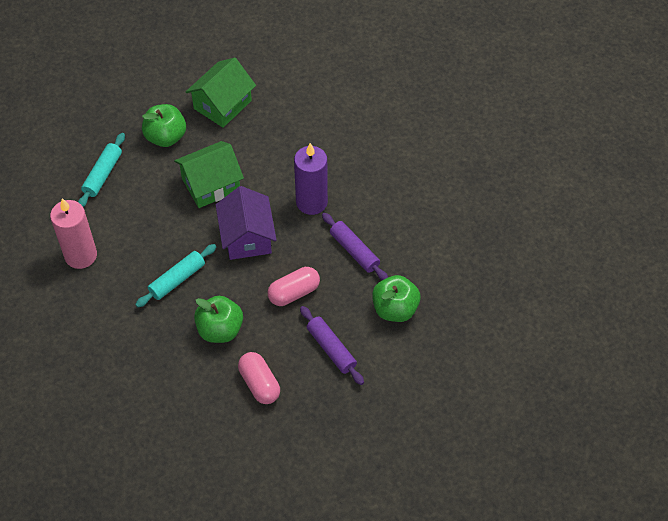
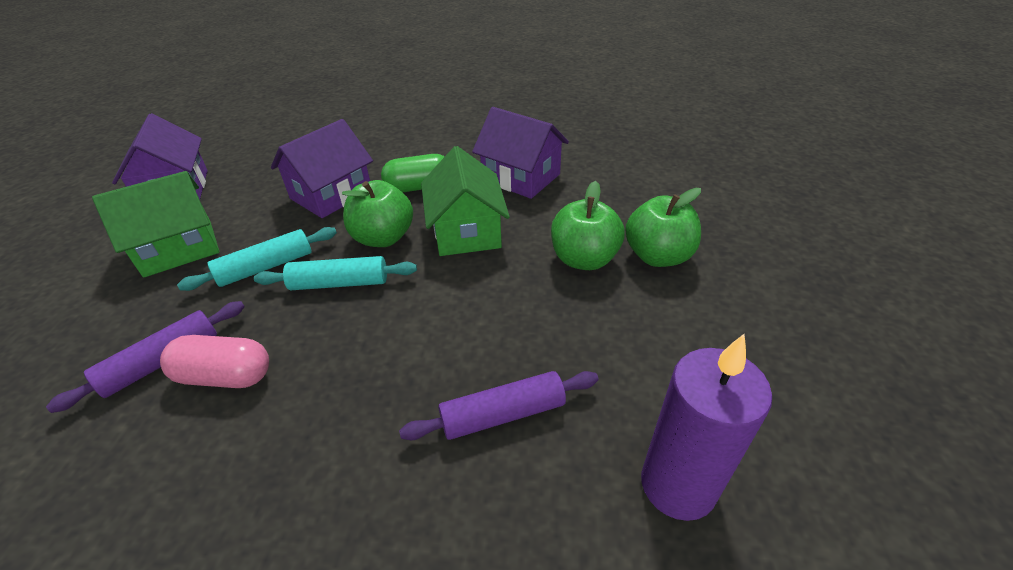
green capsule: 0 -> 1
pink candle: 1 -> 0
pink capsule: 2 -> 1
purple house: 1 -> 3

